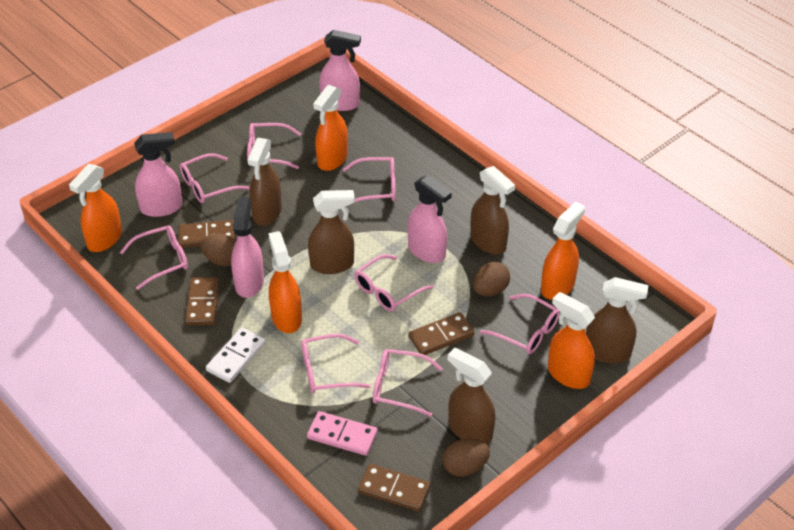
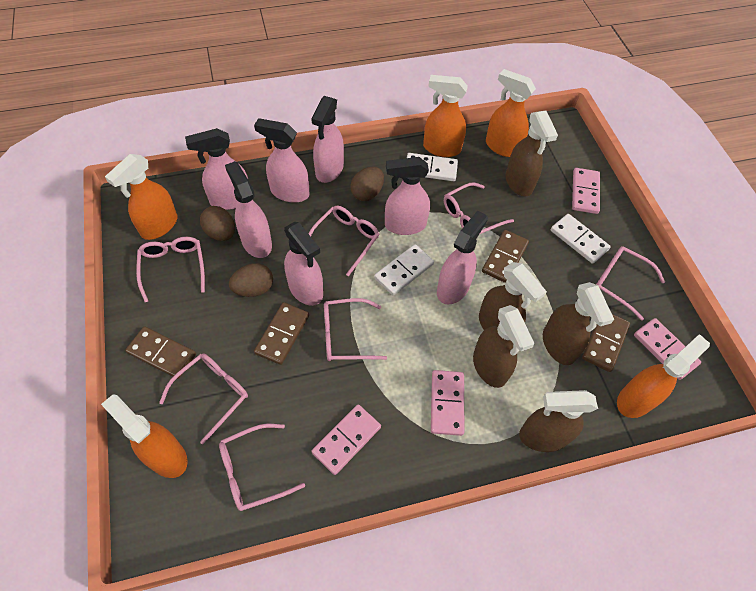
pink domino: 1 -> 4
pink glasses: 8 -> 7
pink spray bottle: 4 -> 7
white domino: 1 -> 3

